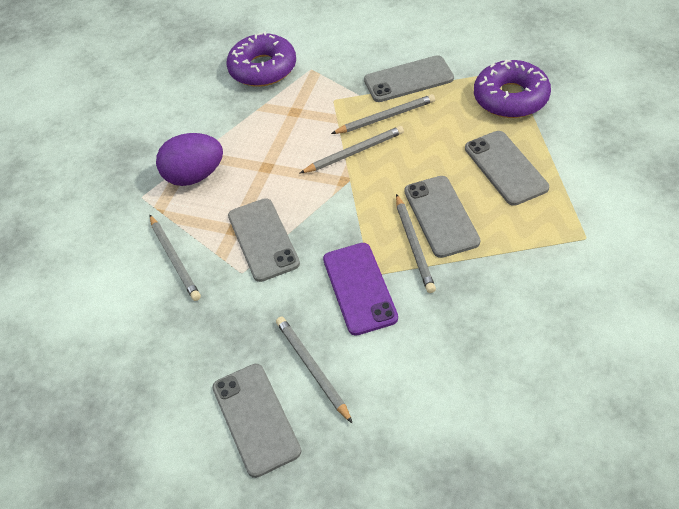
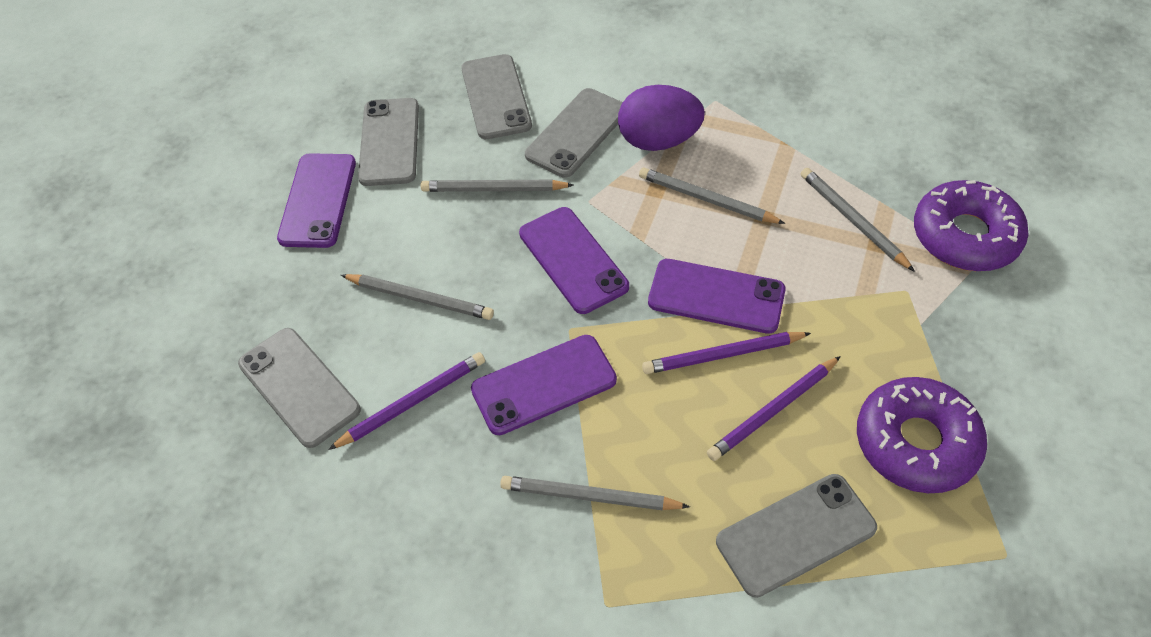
purple pencil: 0 -> 3
purple phone: 1 -> 4

